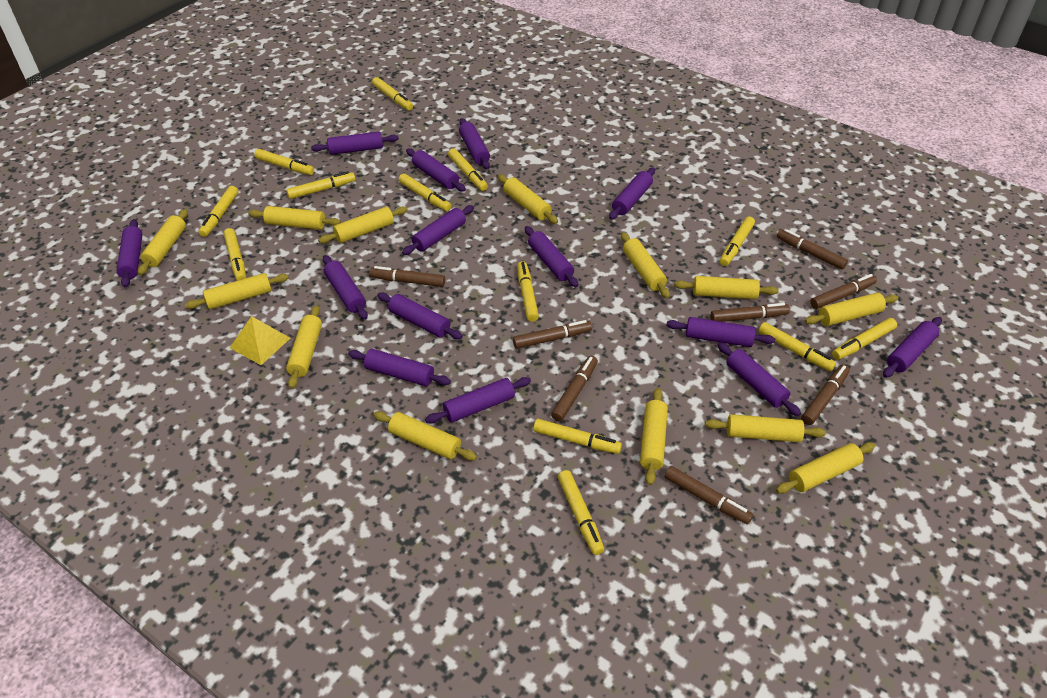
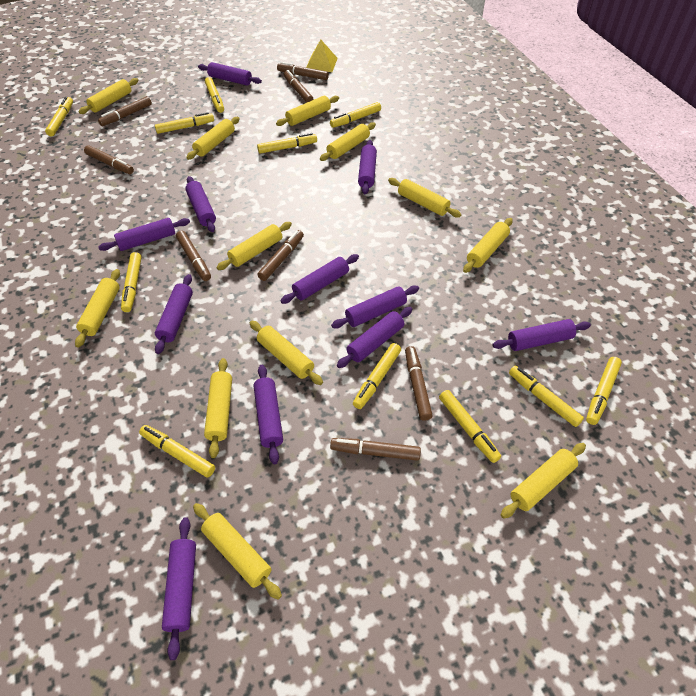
purple rolling pin: 14 -> 11
yellow marker: 13 -> 11
yellow rolling pin: 13 -> 12

